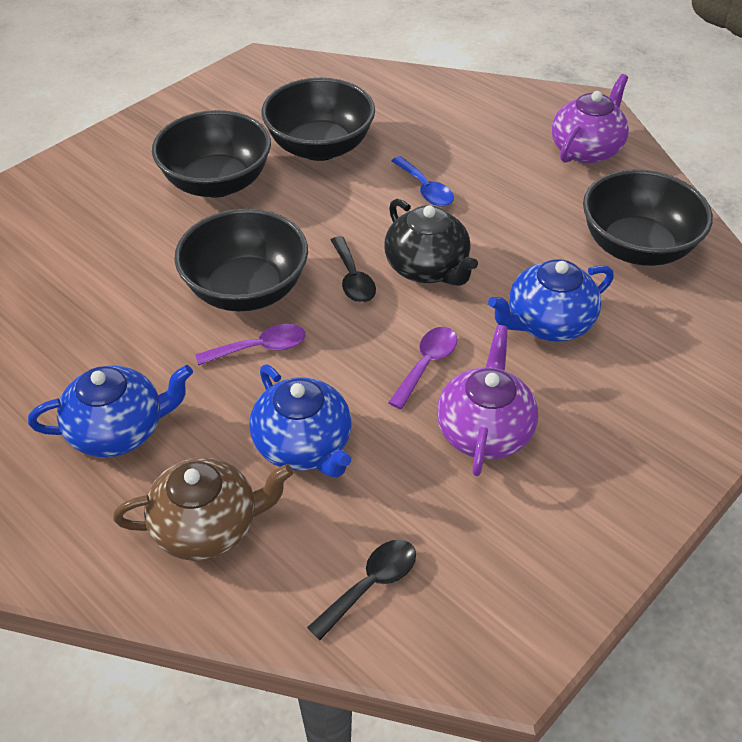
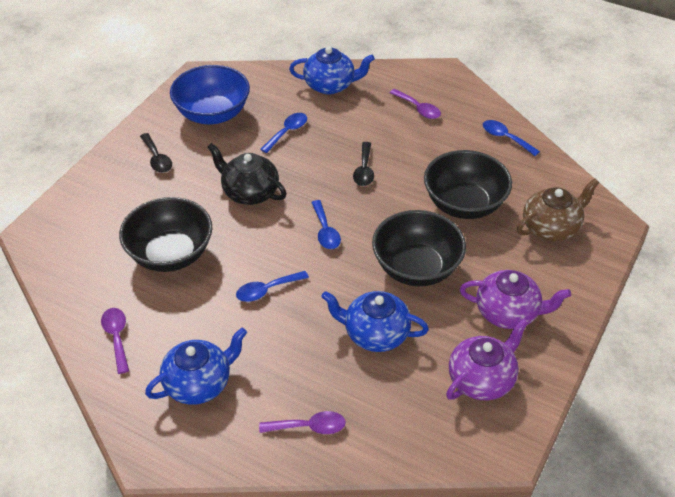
black bowl: 4 -> 3
blue bowl: 0 -> 1
blue spoon: 1 -> 4
purple spoon: 2 -> 3

